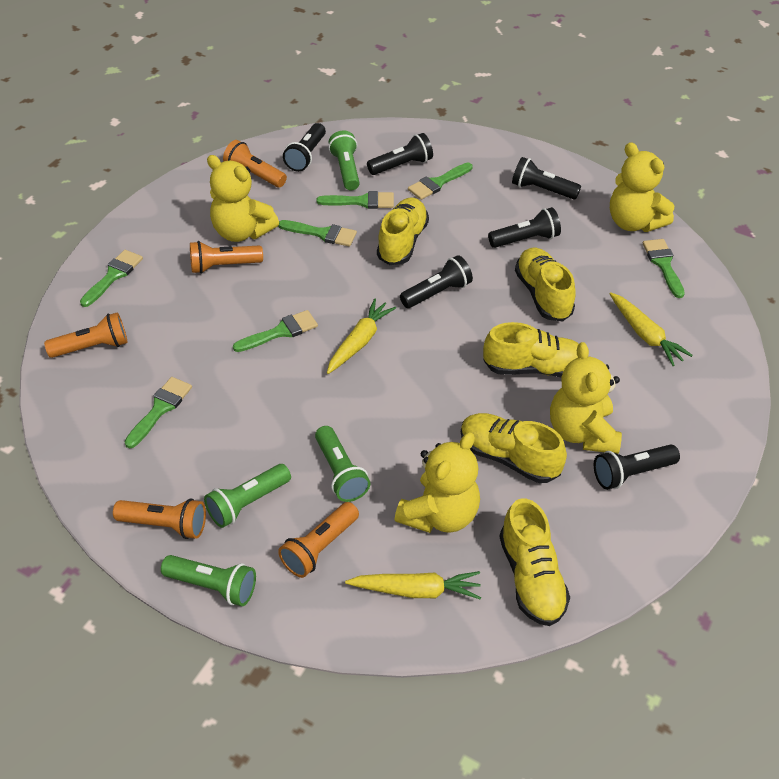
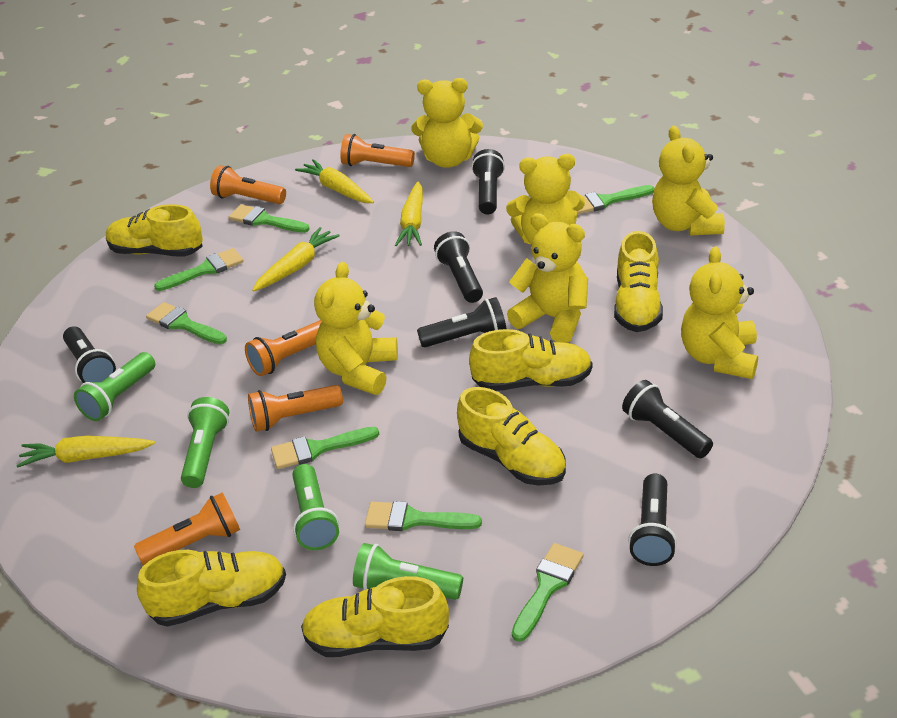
yellow carrot: 3 -> 4
yellow shoe: 5 -> 6
yellow teddy bear: 4 -> 6

